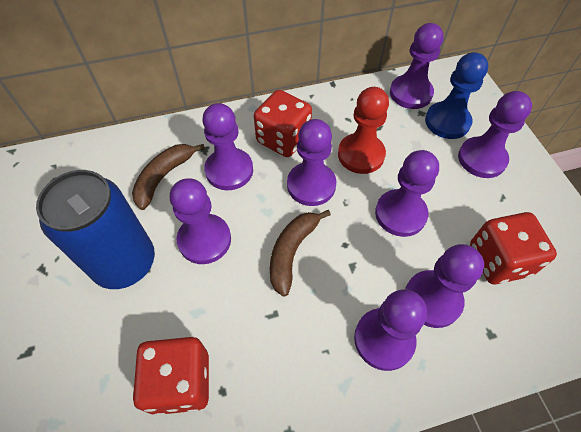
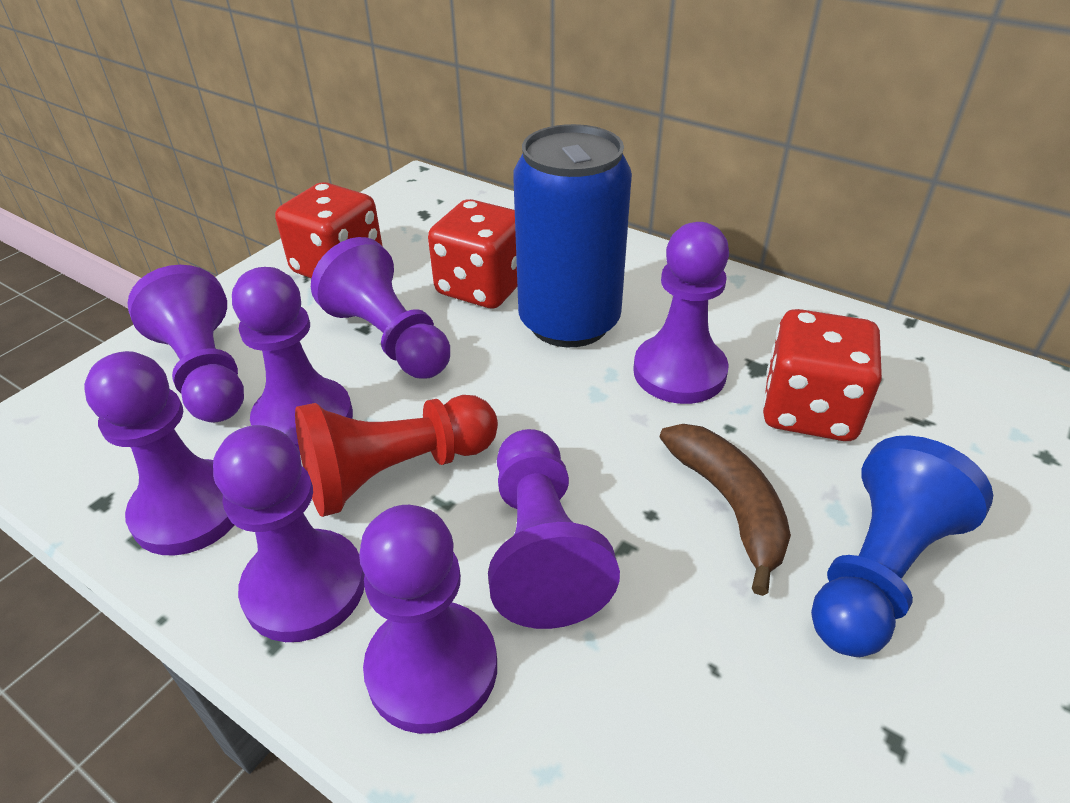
brown banana: 2 -> 1

